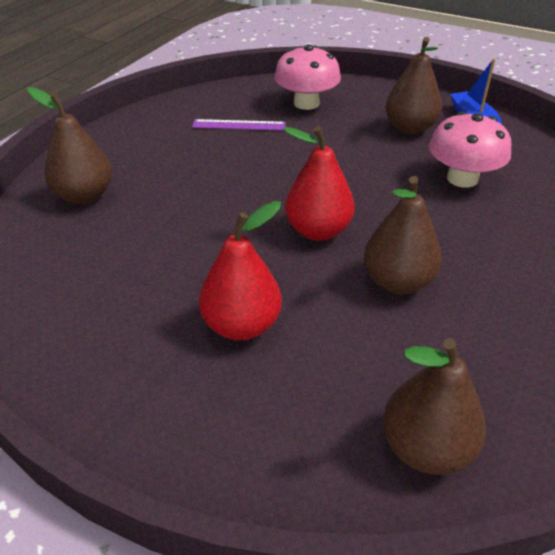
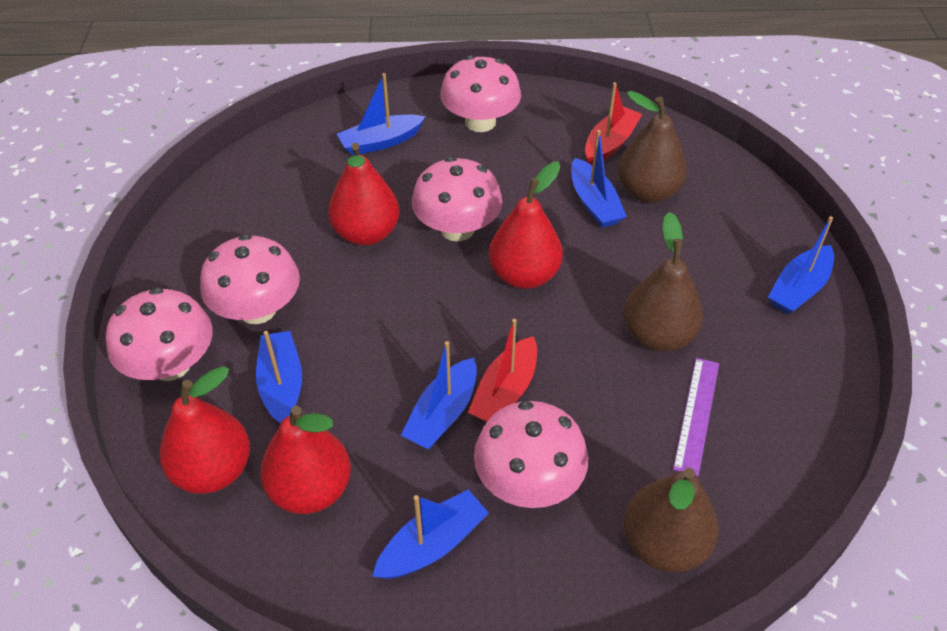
blue boat: 1 -> 6
brown pear: 4 -> 3
pink mushroom: 2 -> 5
red boat: 0 -> 2
red pear: 2 -> 4

